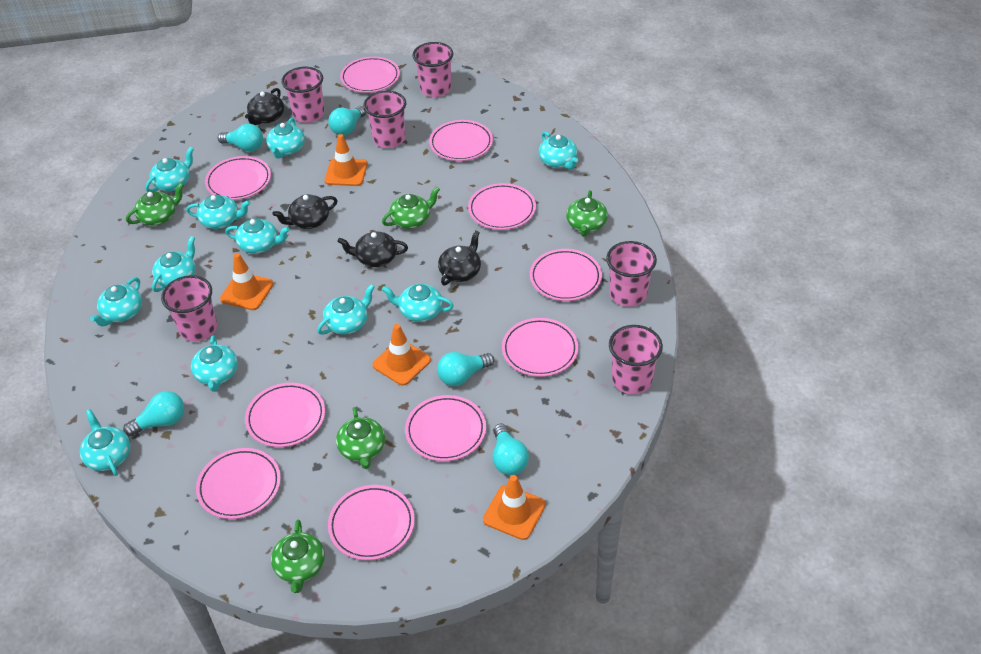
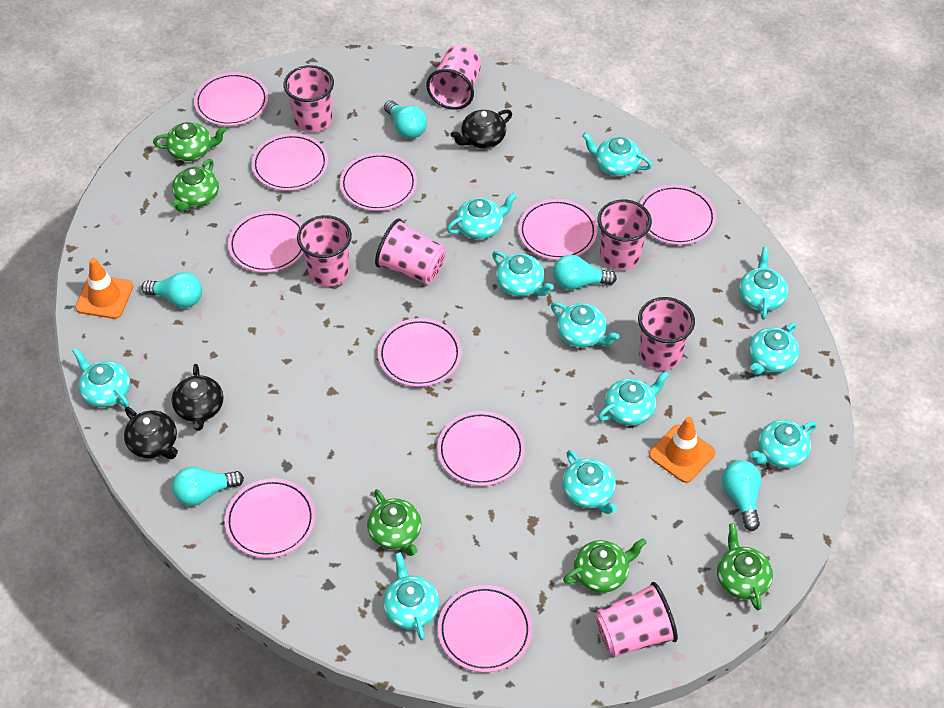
black teapot: 4 -> 3
orange traffic cone: 4 -> 2
pink cup: 6 -> 7

